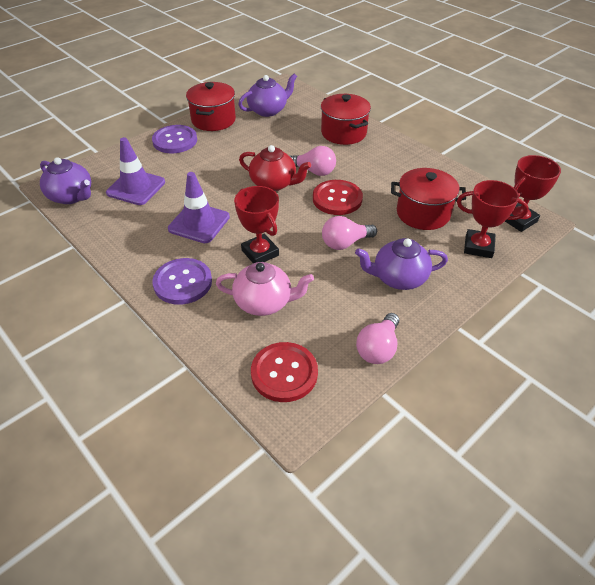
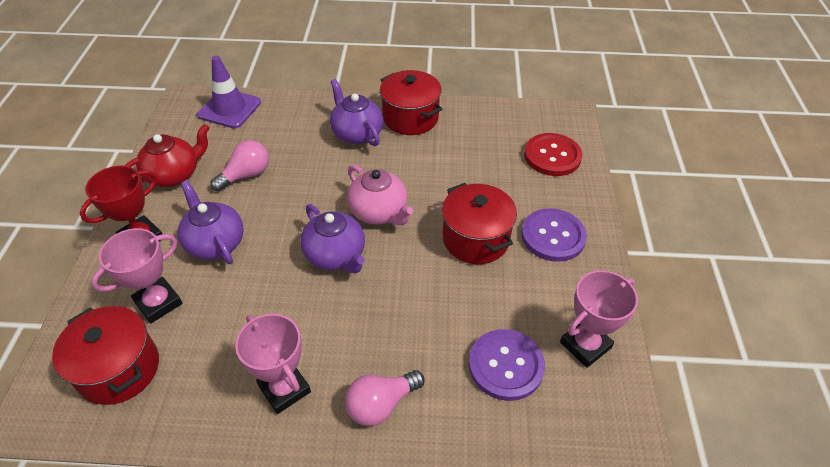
pink light bulb: 3 -> 2
pink trophy: 0 -> 3
purple traffic cone: 2 -> 1
red button: 2 -> 1
red trophy: 3 -> 1

